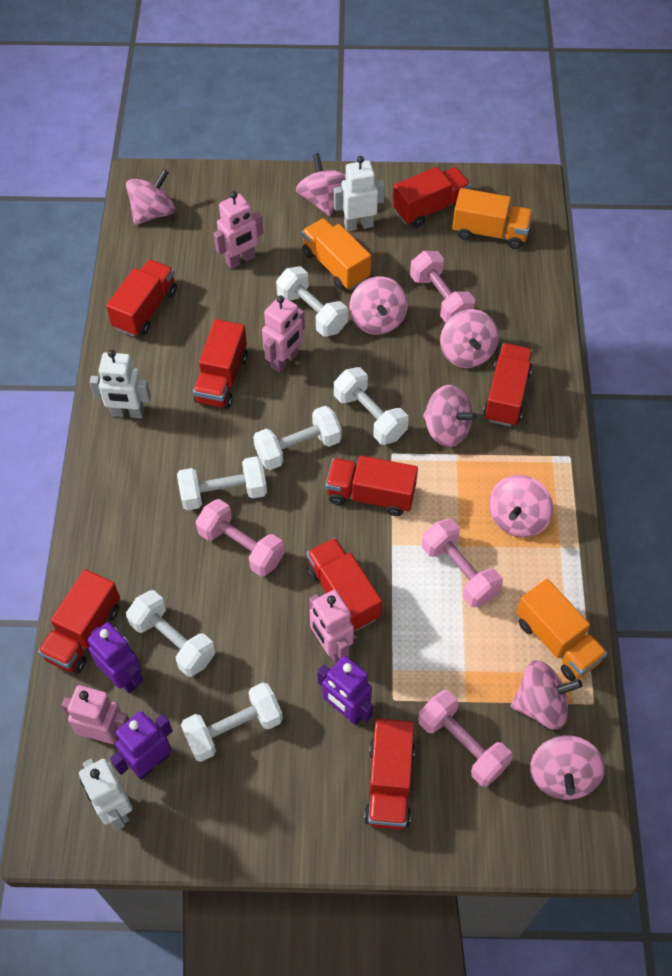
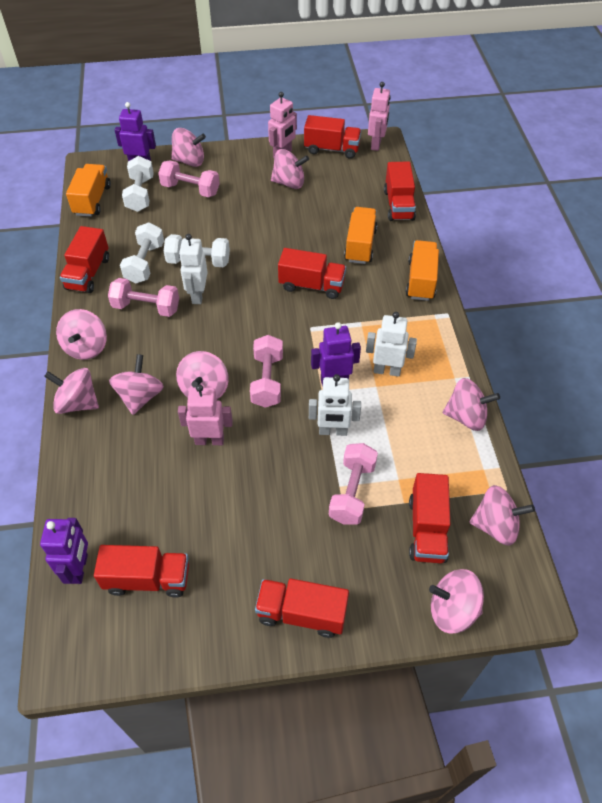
pink robot: 4 -> 3
pink spinning top: 8 -> 9
red truck: 8 -> 7
white dumbbell: 6 -> 3

